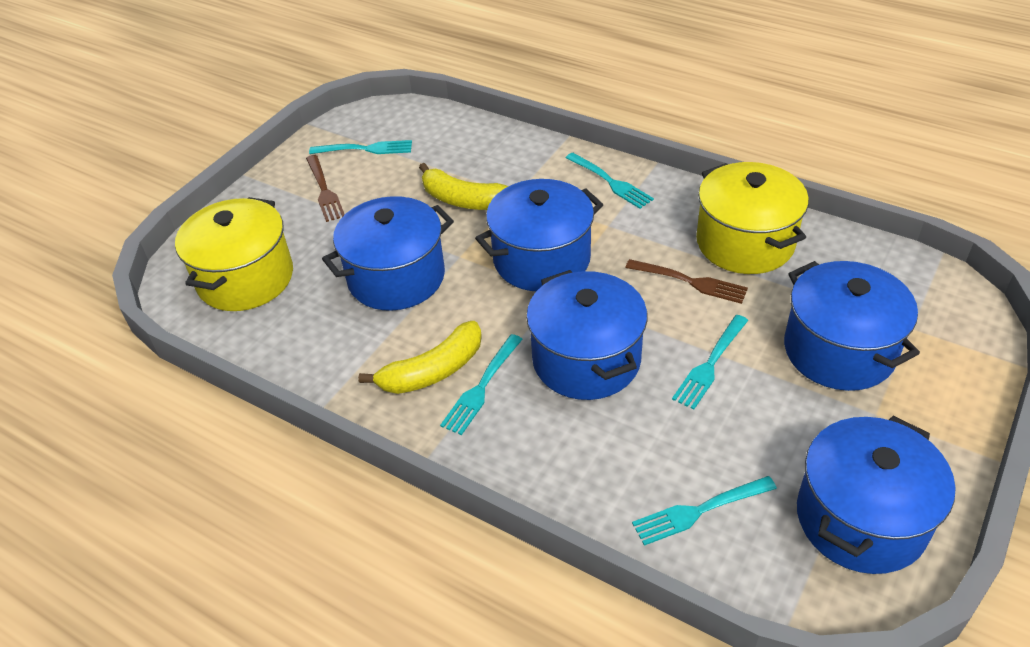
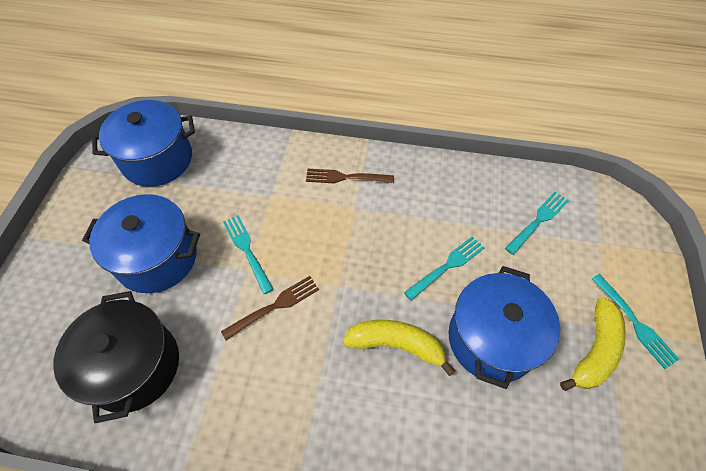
black pot: 0 -> 1
blue pot: 5 -> 3
turquoise fork: 5 -> 4
yellow pot: 2 -> 0

